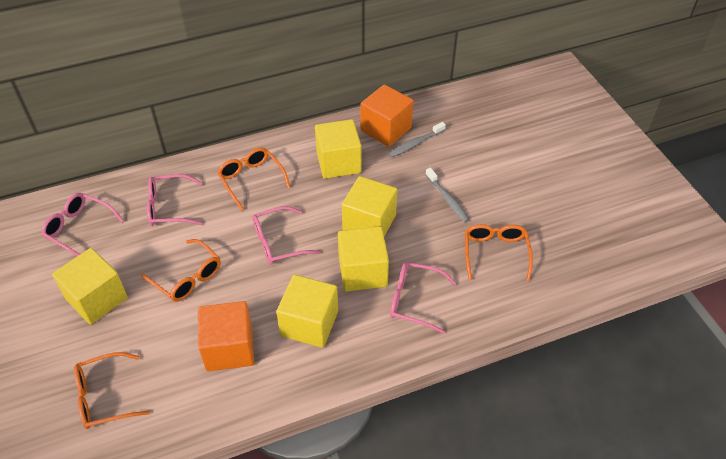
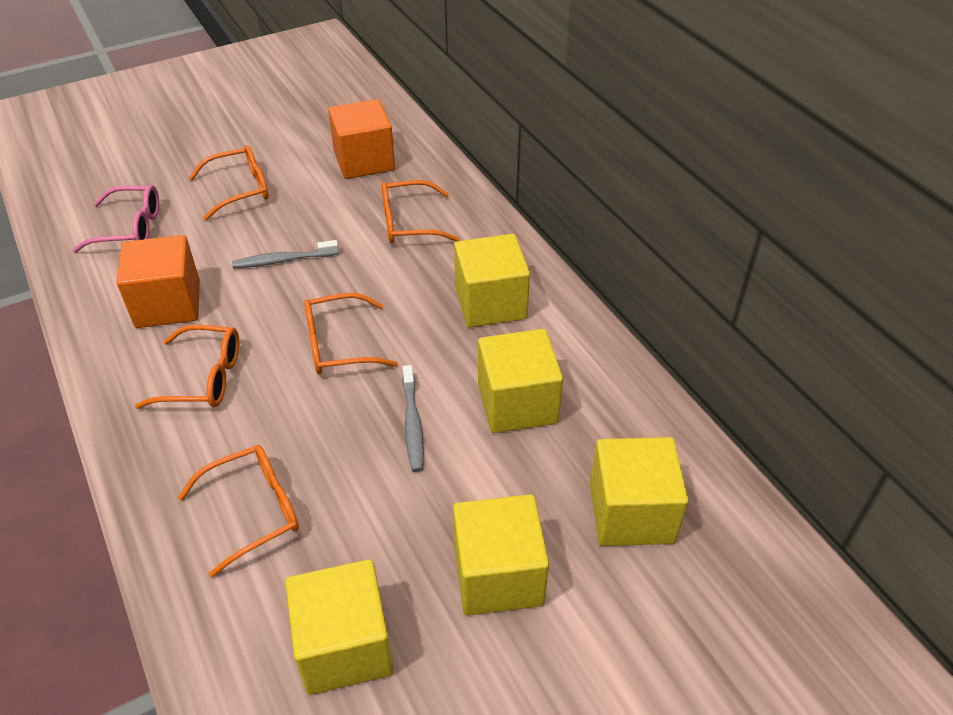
orange glasses: 4 -> 5
pink glasses: 4 -> 1

